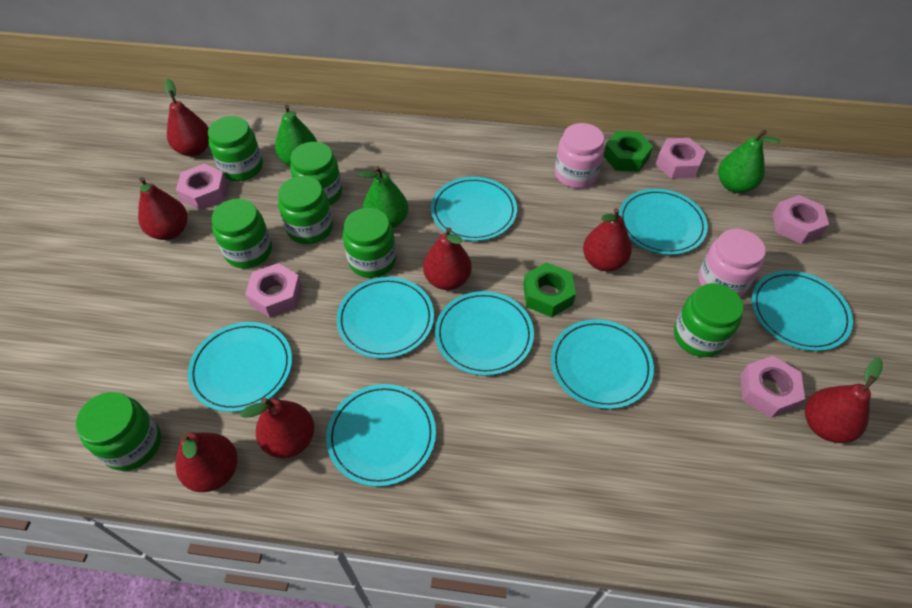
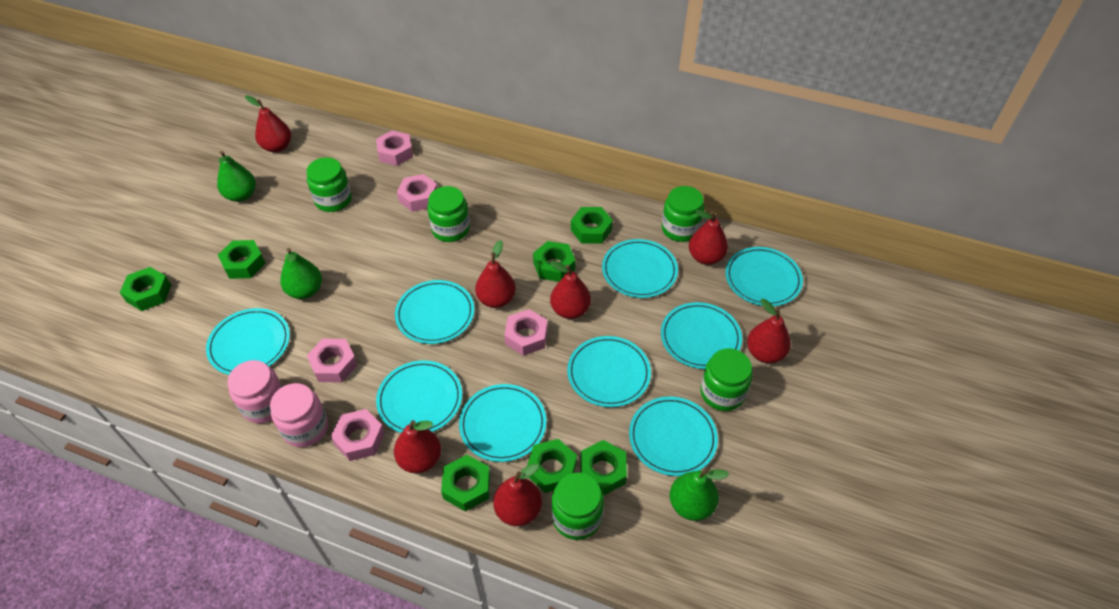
green jar: 7 -> 5
green nut: 2 -> 7
turquoise plate: 8 -> 9

